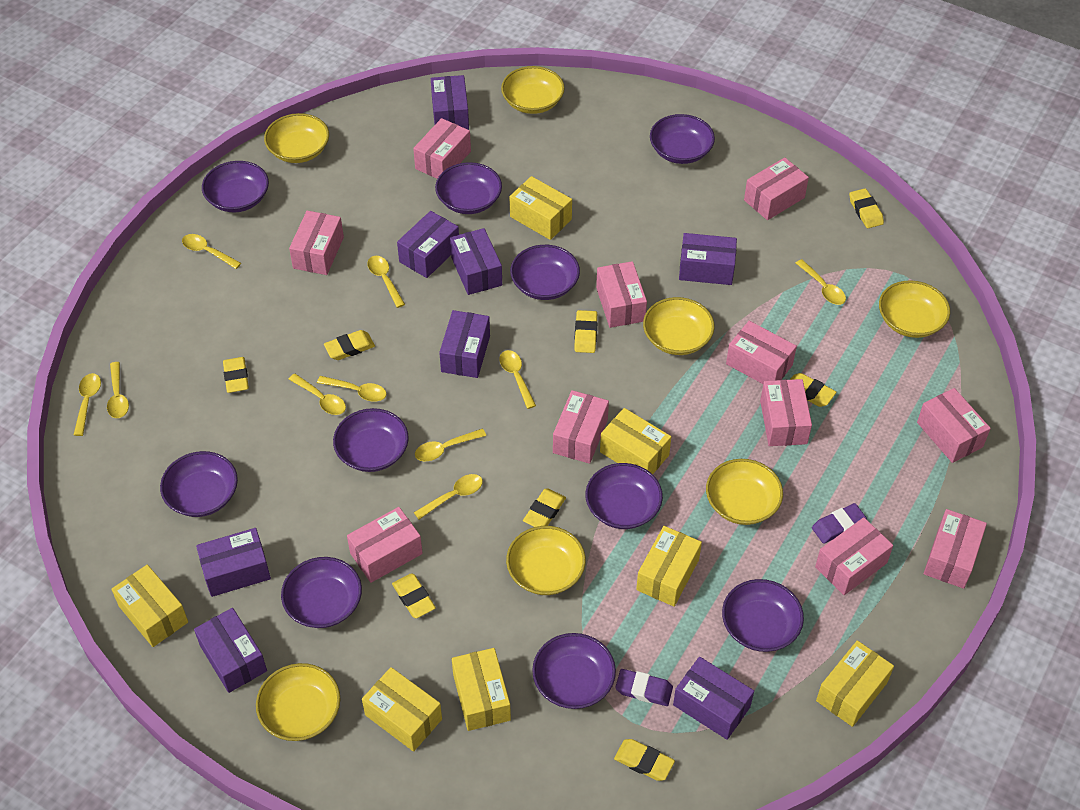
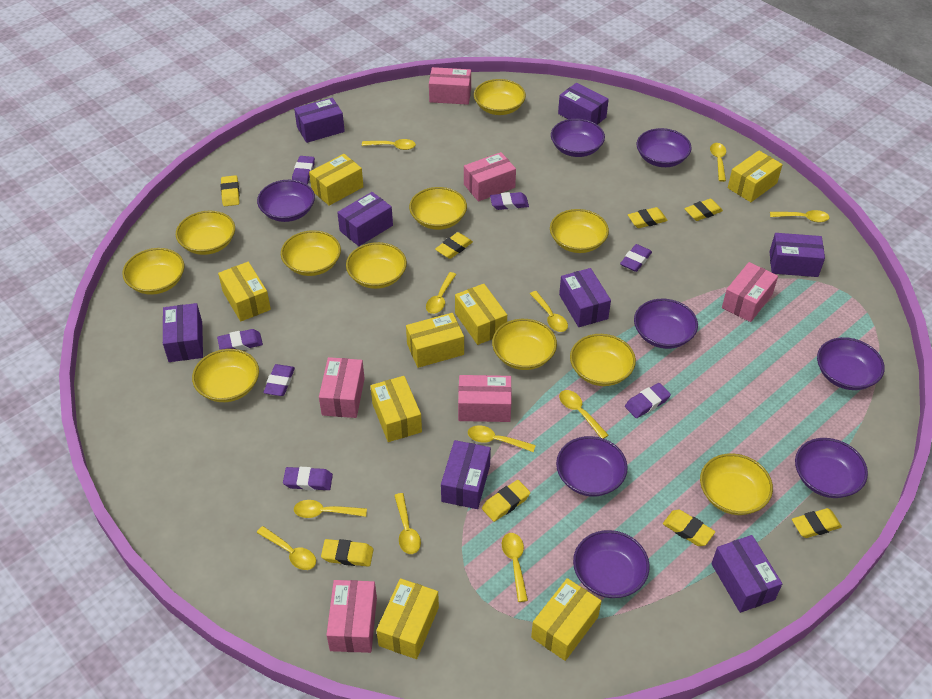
pink box: 11 -> 6
purple bowl: 10 -> 8
purple eraser: 2 -> 7
yellow bowl: 7 -> 11
yellow box: 7 -> 8
yellow spoon: 10 -> 11

